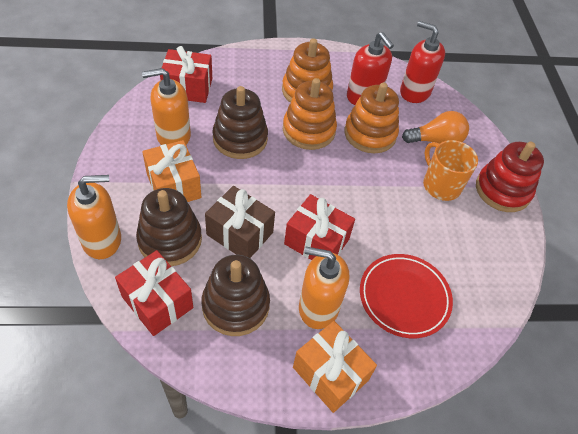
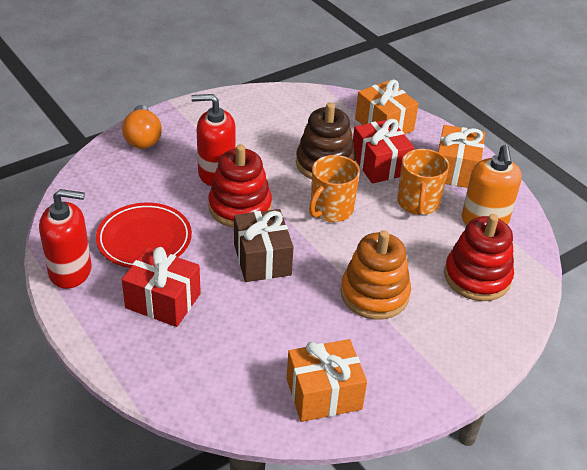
brown stacking toy: 3 -> 1
orange gift: 2 -> 3
orange mug: 1 -> 2
orange soap dispenser: 3 -> 1
orange stacking toy: 3 -> 1
red gift: 3 -> 2
red stacking toy: 1 -> 2

